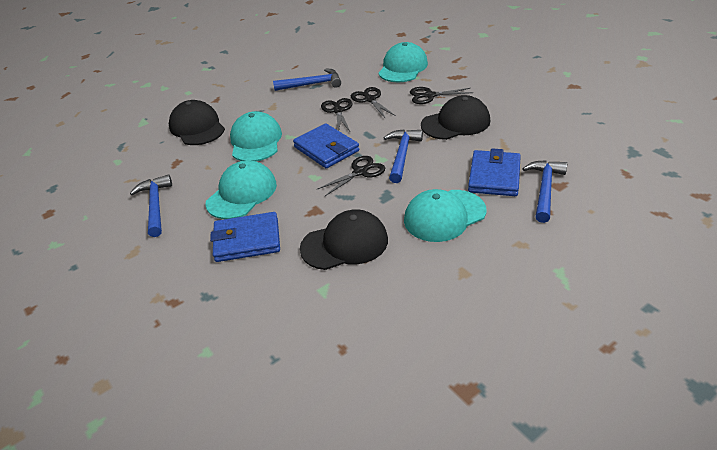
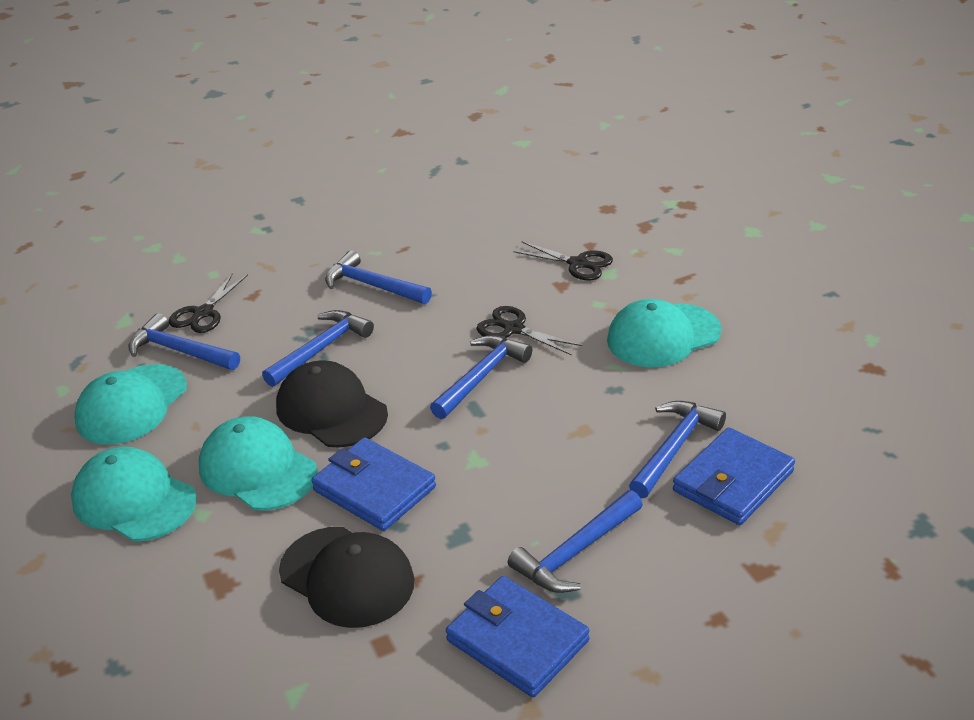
black cap: 3 -> 2
black scissors: 4 -> 3
blue hammer: 4 -> 6

